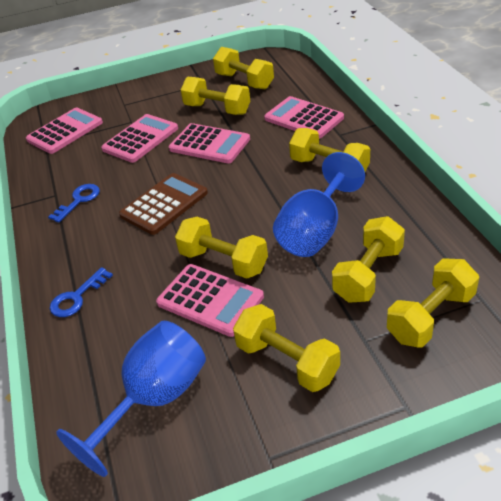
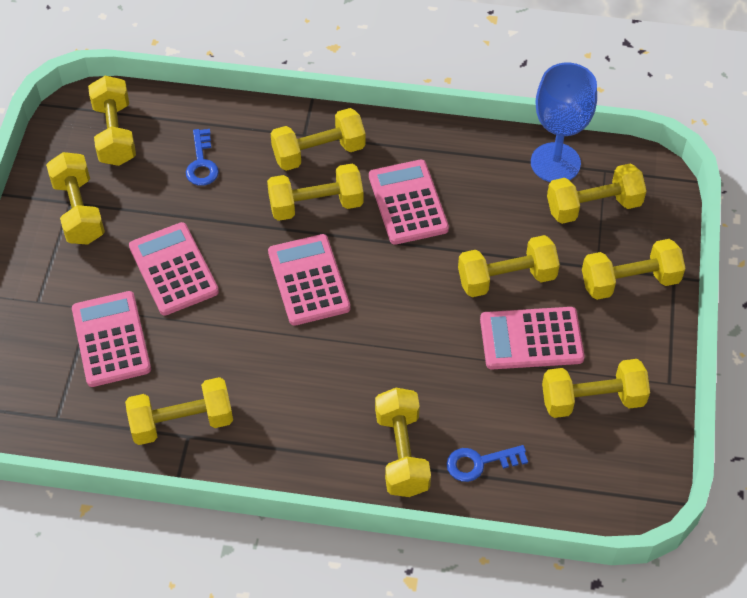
blue goblet: 2 -> 1
brown calculator: 1 -> 0
yellow dumbbell: 7 -> 10

